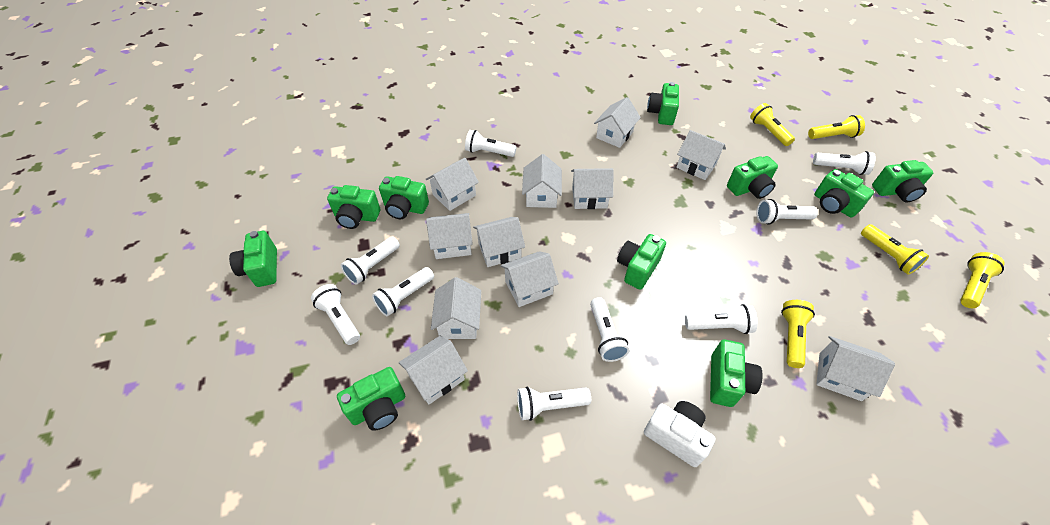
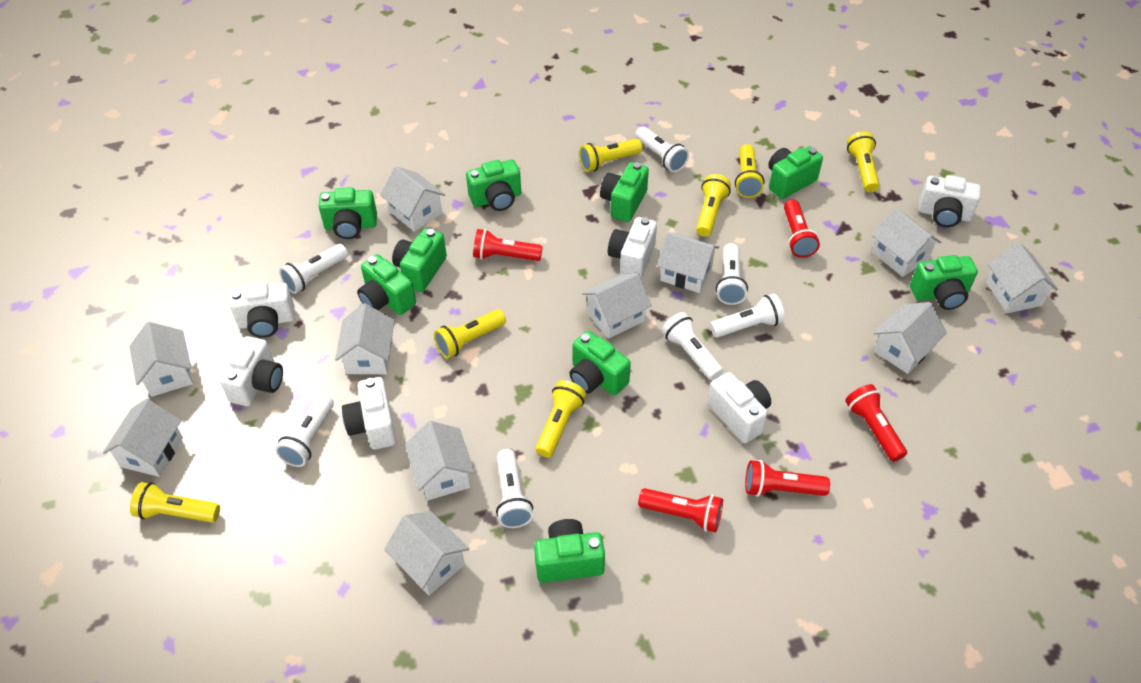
green camera: 10 -> 9
red flashlight: 0 -> 5
white camera: 1 -> 6
white flashlight: 9 -> 7
yellow flashlight: 5 -> 7

